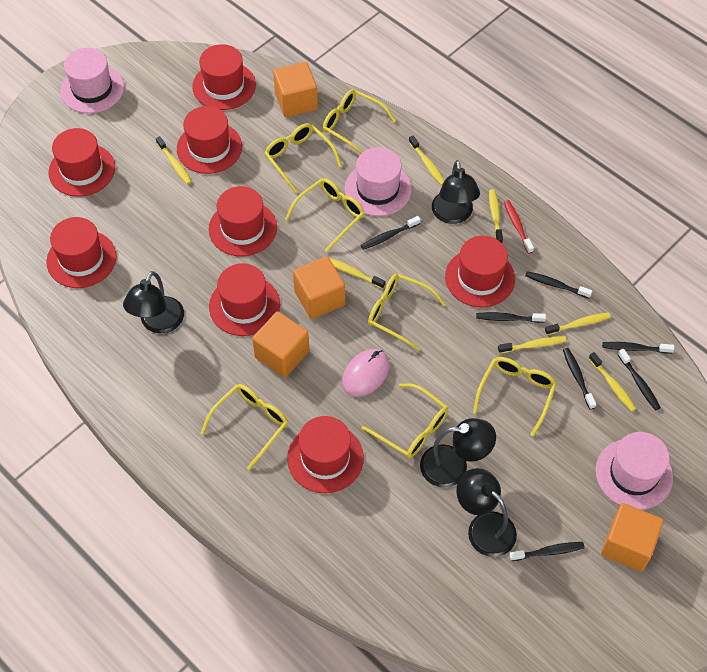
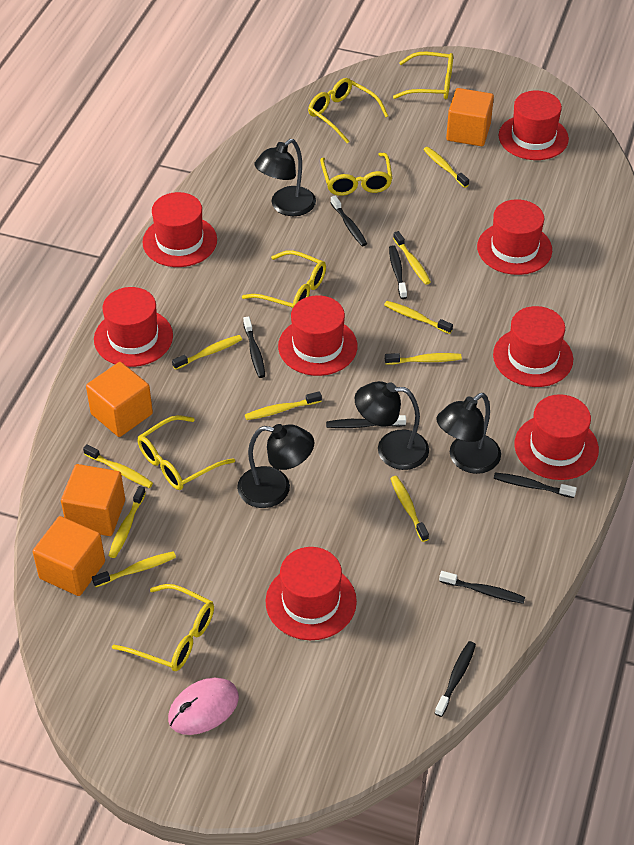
pink hat: 3 -> 0
red toothbrush: 1 -> 0
yellow glasses: 7 -> 6
yellow toothbrush: 7 -> 10

